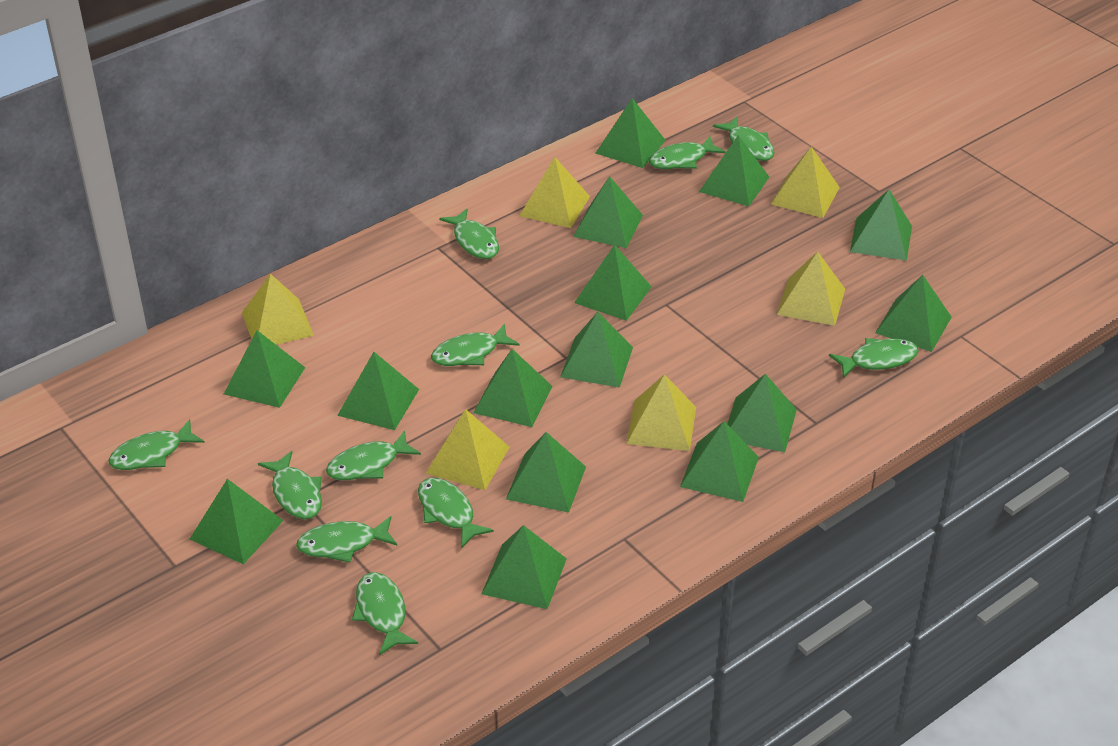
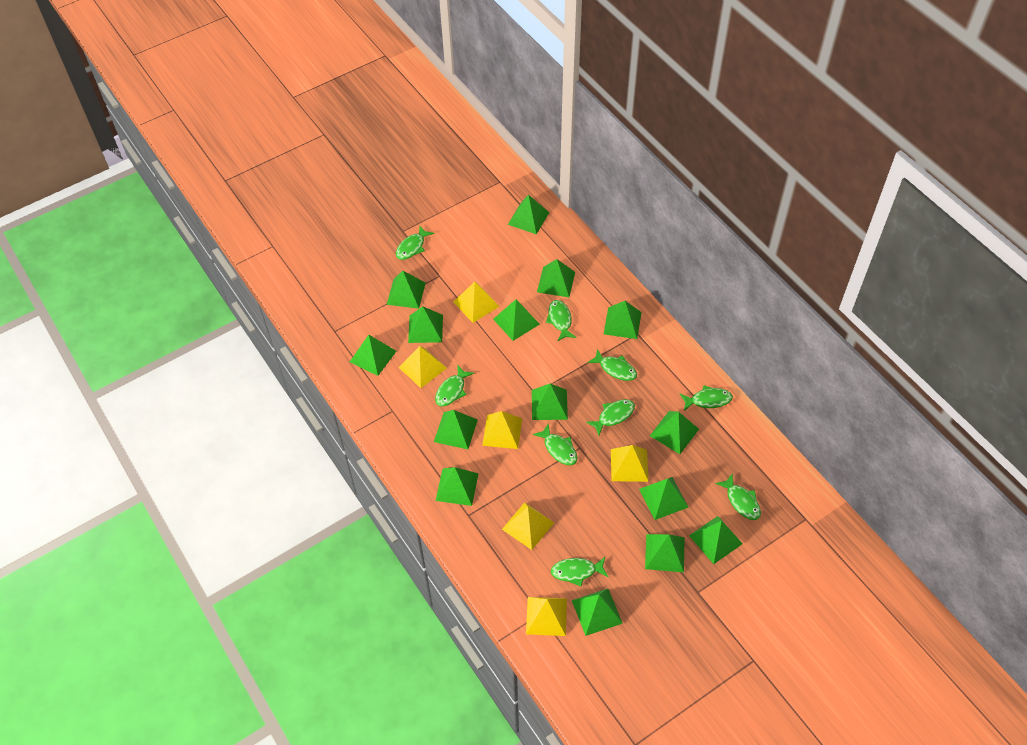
green fish: 11 -> 9

